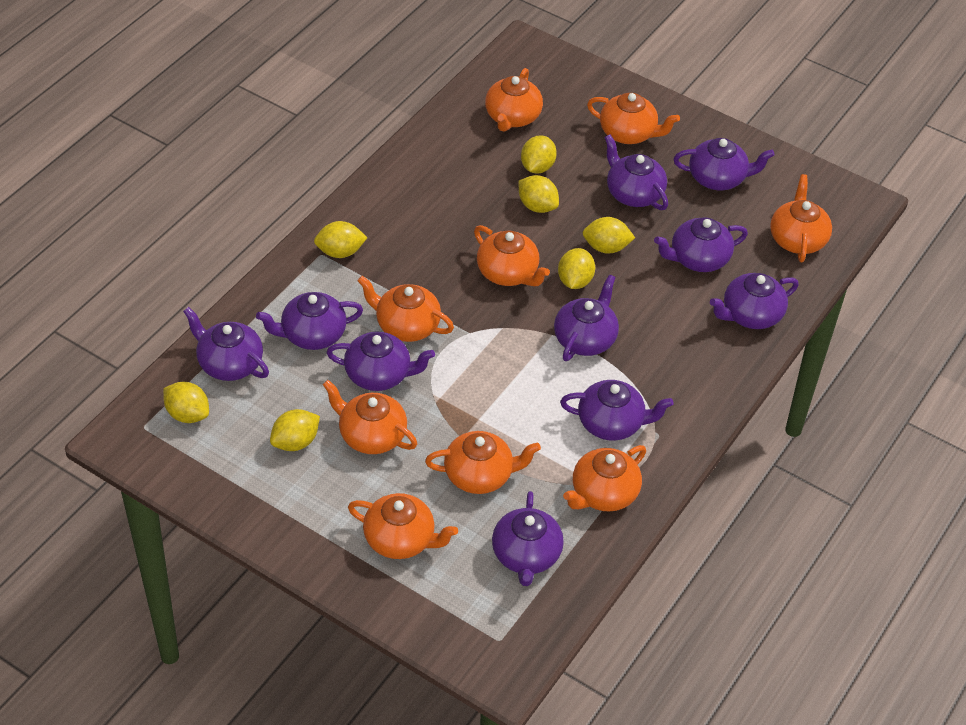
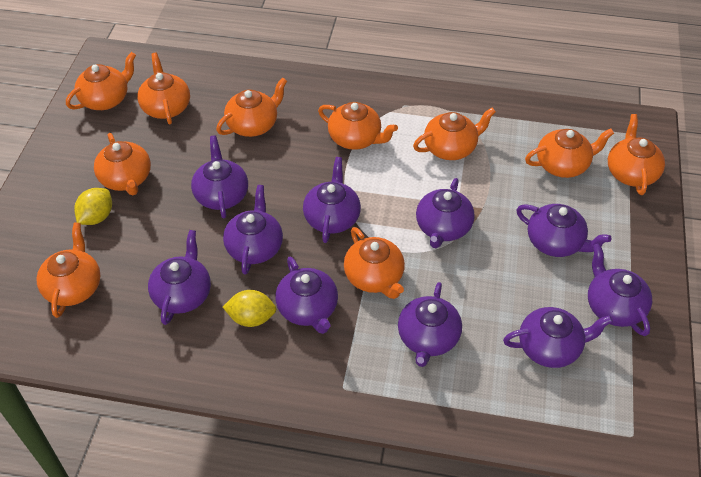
orange teapot: 9 -> 10
yellow lemon: 7 -> 2

